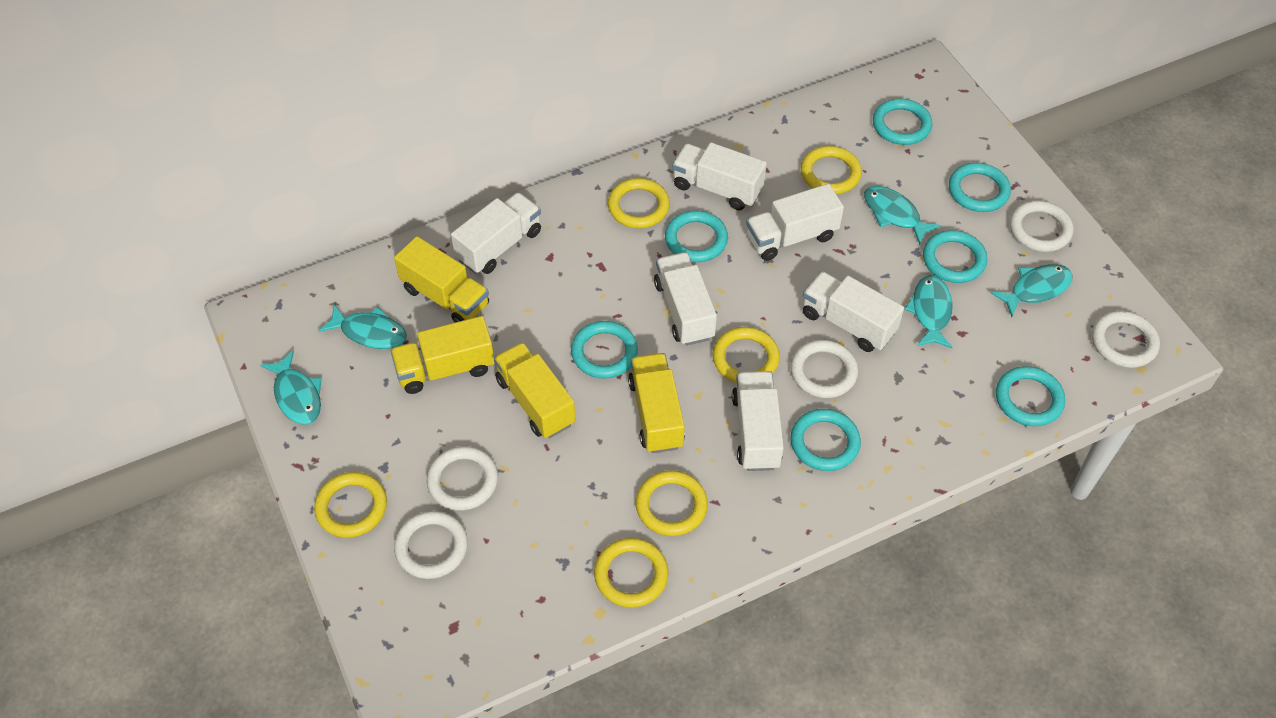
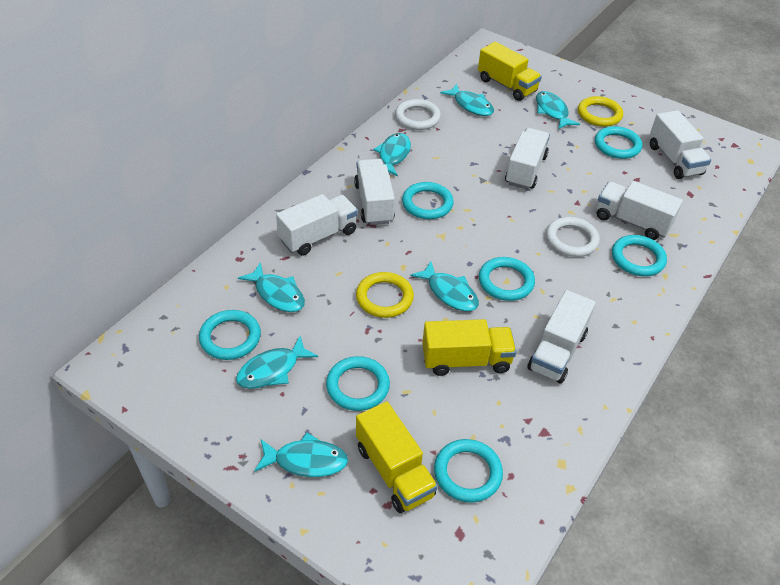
turquoise fish: 5 -> 7
white ring: 5 -> 2
yellow ring: 6 -> 2
yellow truck: 4 -> 3

